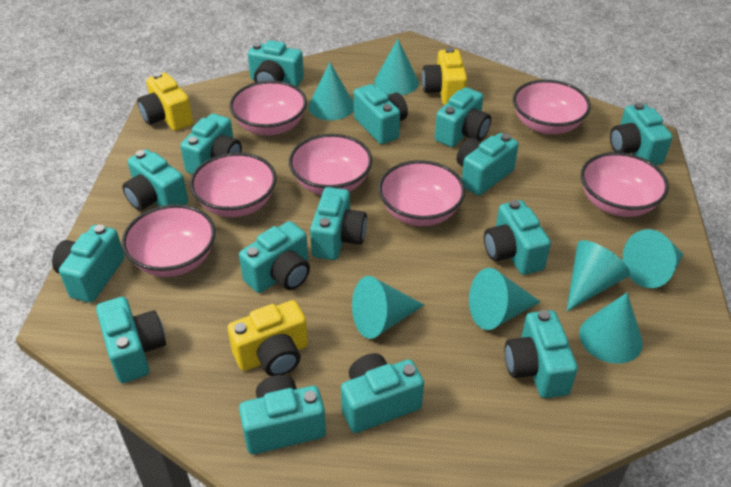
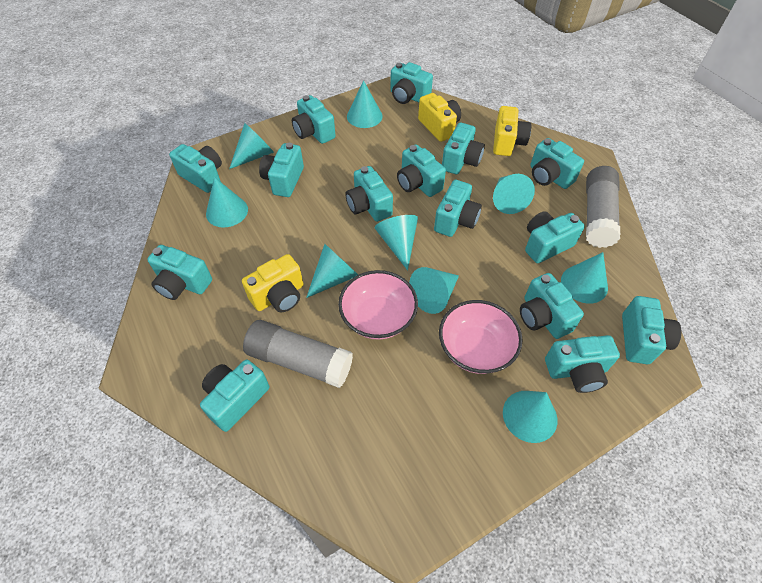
grey glue stick: 0 -> 2
pink bowl: 7 -> 2
turquoise cone: 7 -> 9

